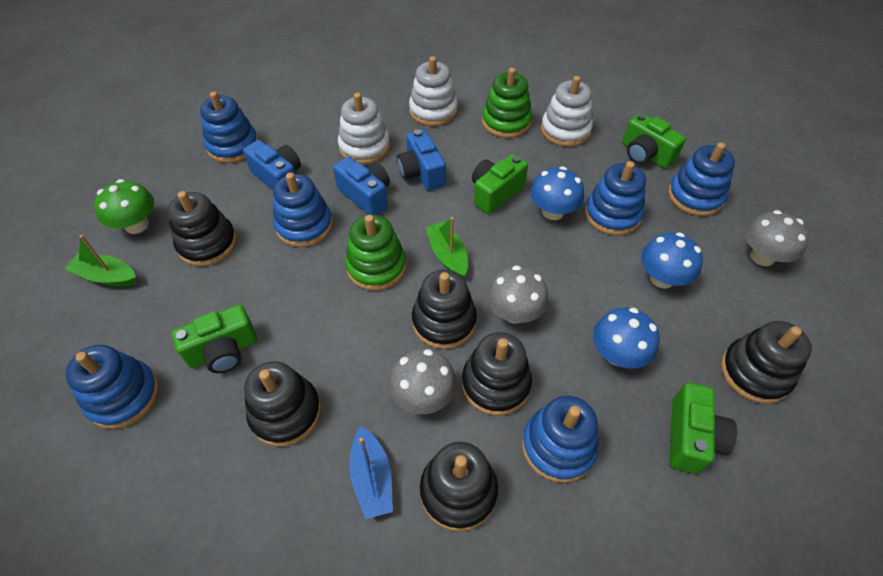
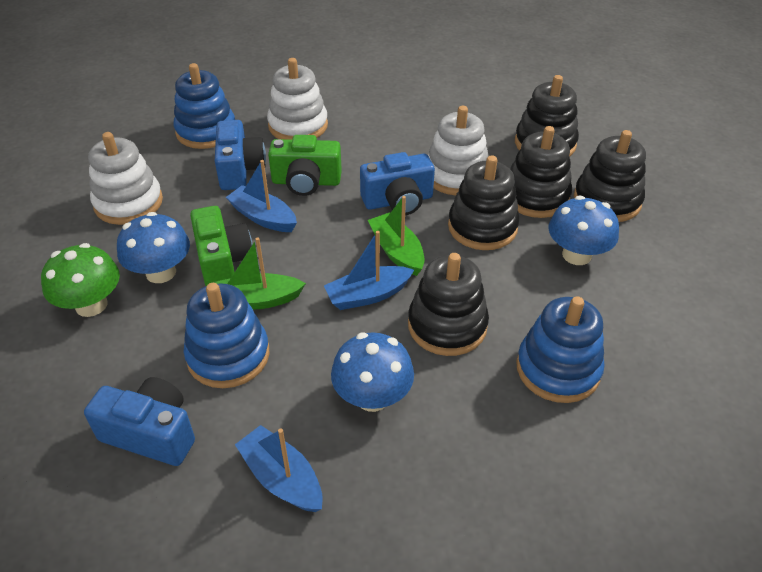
black stacking toy: 6 -> 5
blue boat: 1 -> 3
blue stacking toy: 6 -> 3
green camera: 4 -> 2
green stacking toy: 2 -> 0
grey mushroom: 3 -> 0

